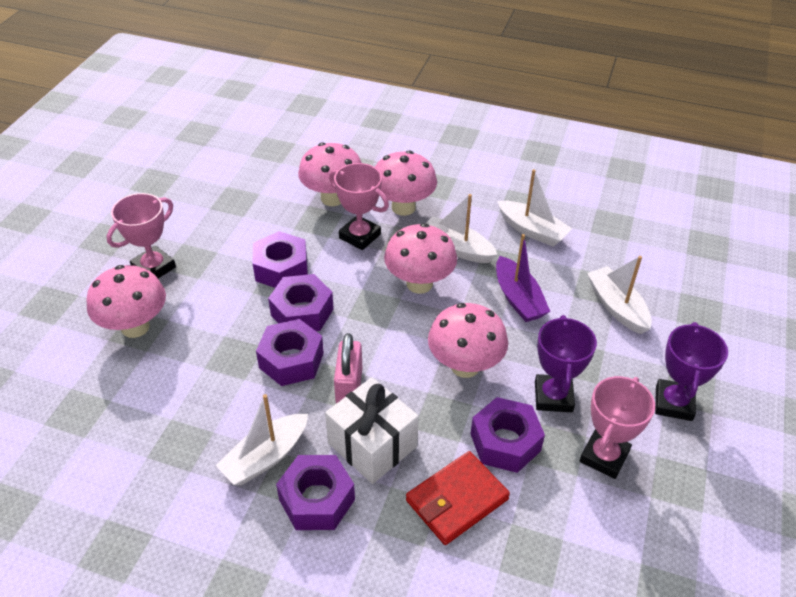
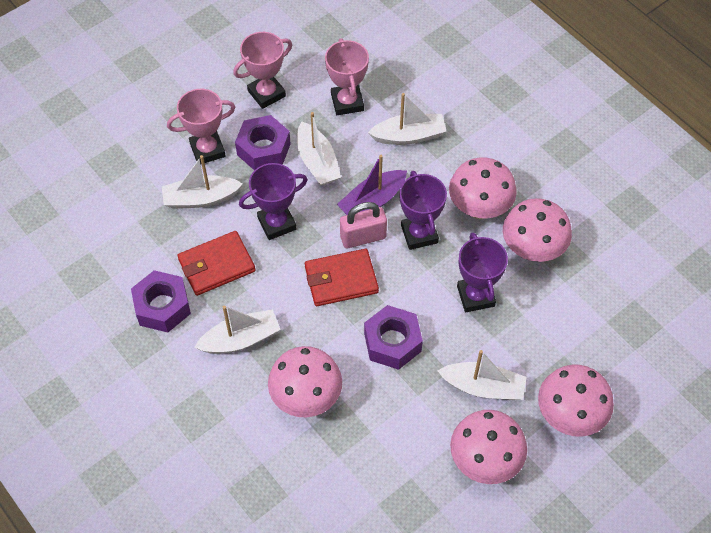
purple nut: 5 -> 3
purple trophy: 2 -> 3
red wallet: 1 -> 2
white boat: 4 -> 5
white gift: 1 -> 0

